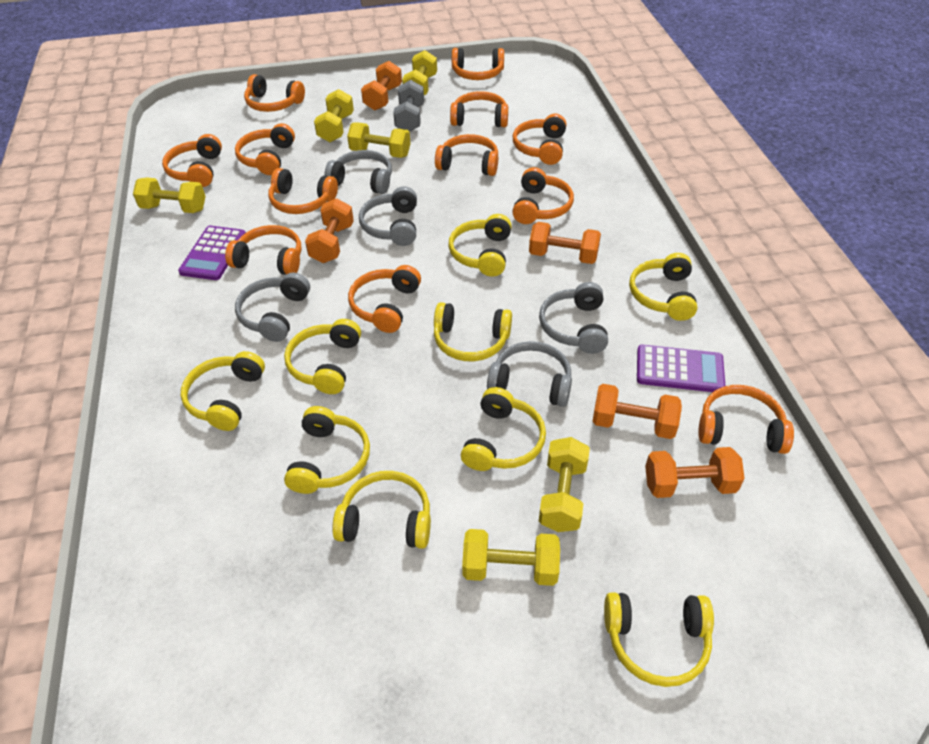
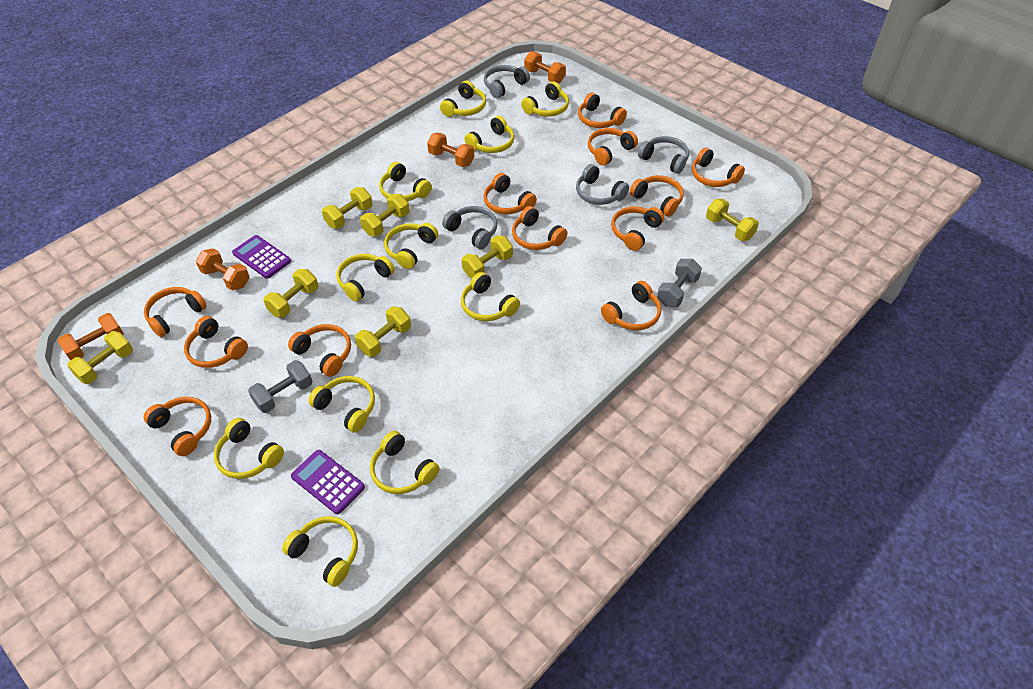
grey dumbbell: 1 -> 2
grey headphones: 5 -> 4
orange dumbbell: 5 -> 4
yellow dumbbell: 6 -> 7
yellow headphones: 9 -> 11

